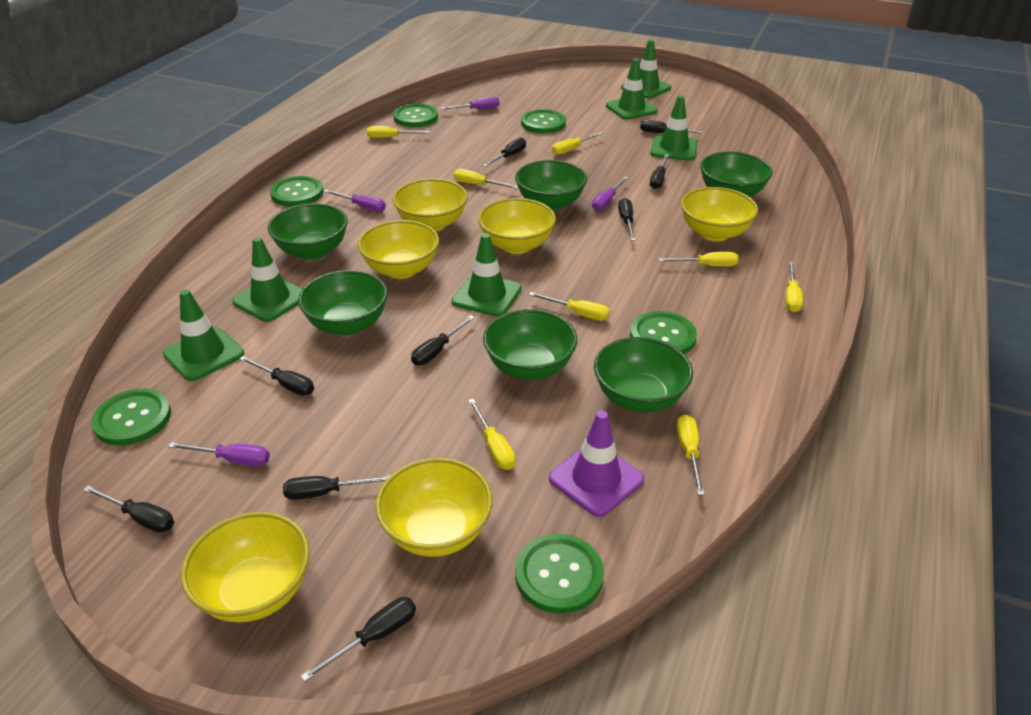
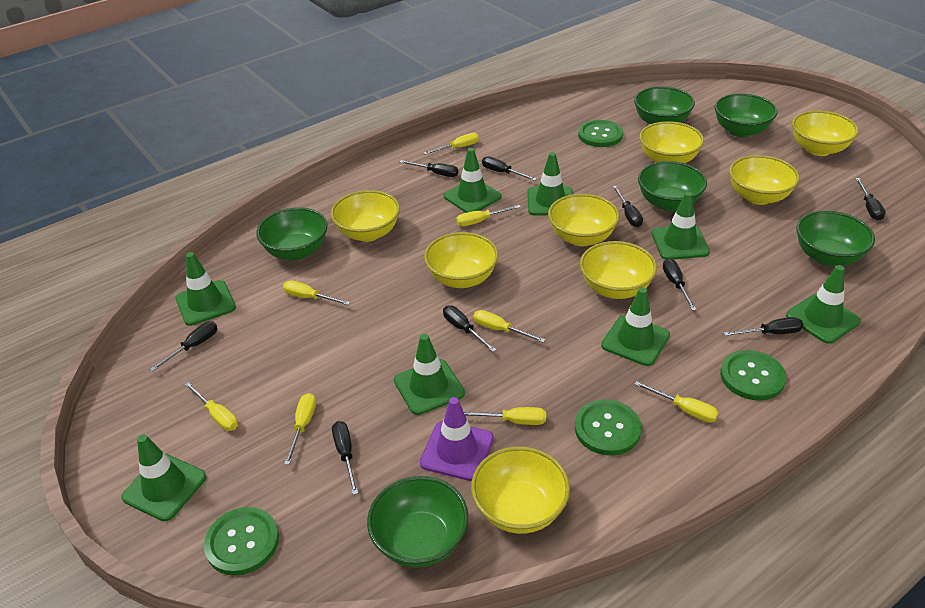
green button: 6 -> 4
green traffic cone: 6 -> 8
purple screwdriver: 4 -> 0
yellow bowl: 6 -> 8

